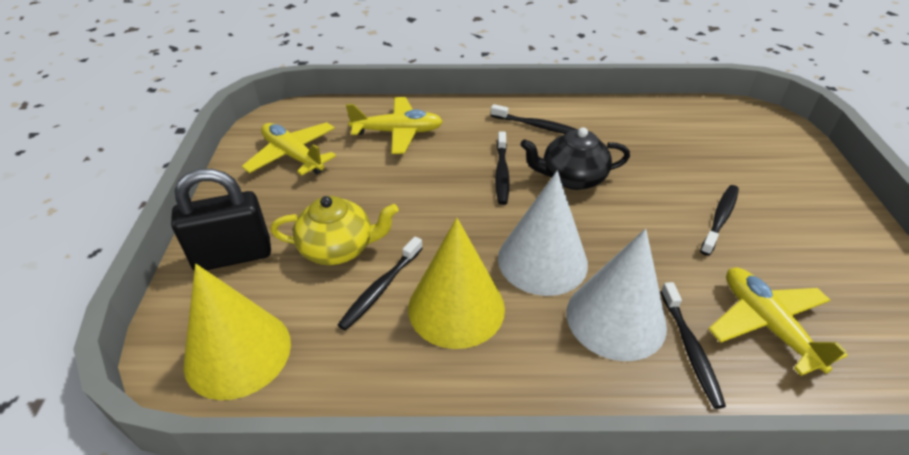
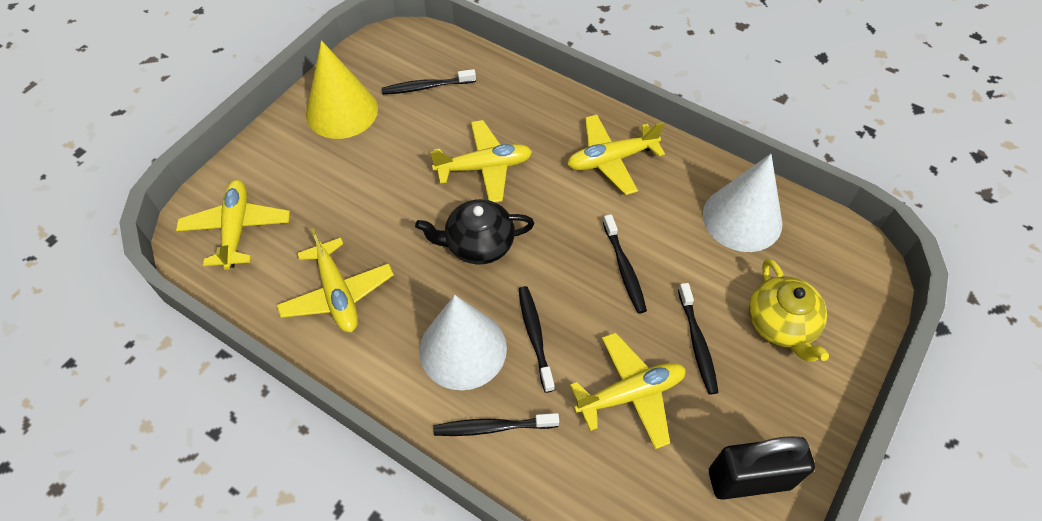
yellow cone: 2 -> 1
yellow plane: 3 -> 5

